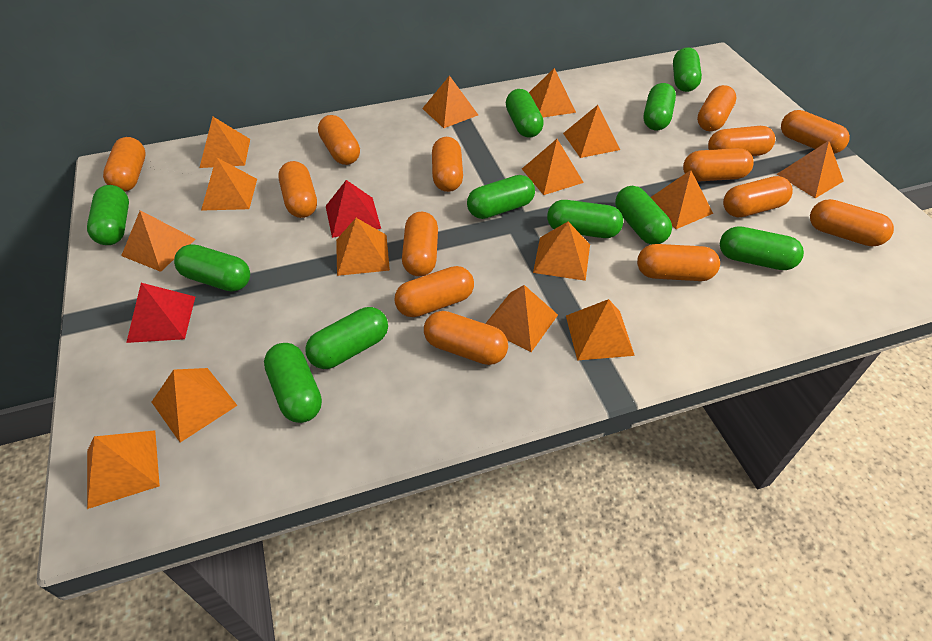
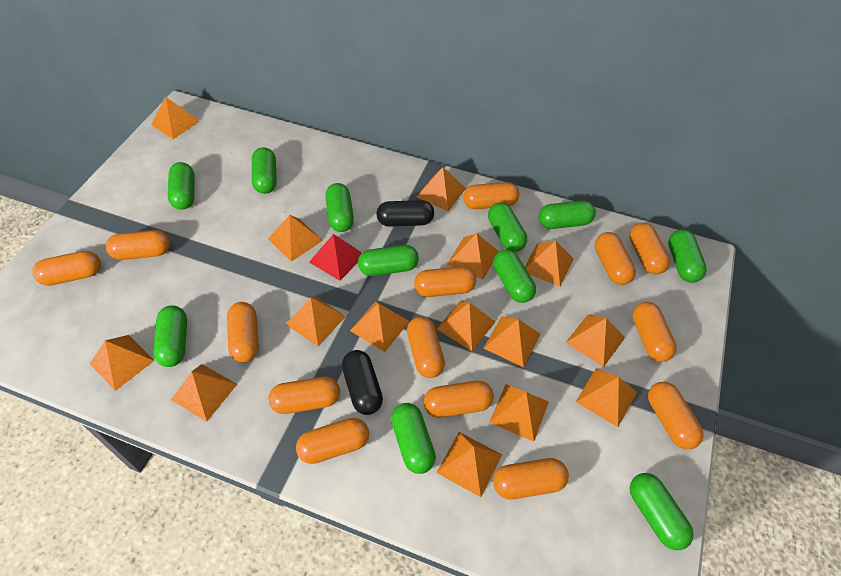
black capsule: 0 -> 2
red pyramid: 2 -> 1

